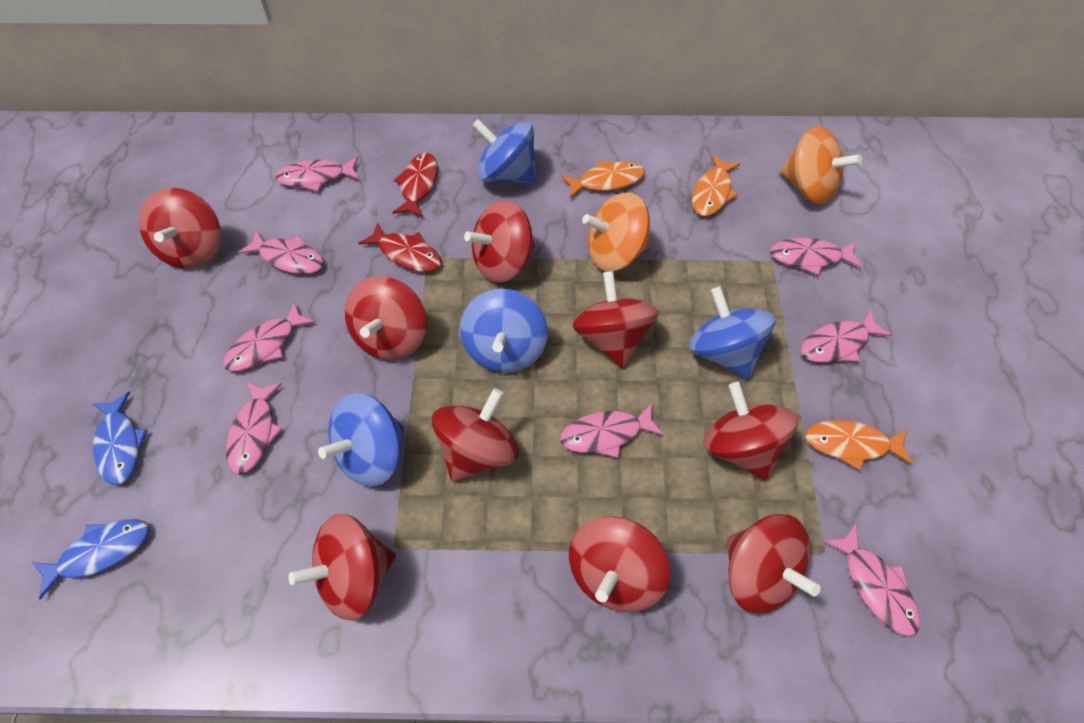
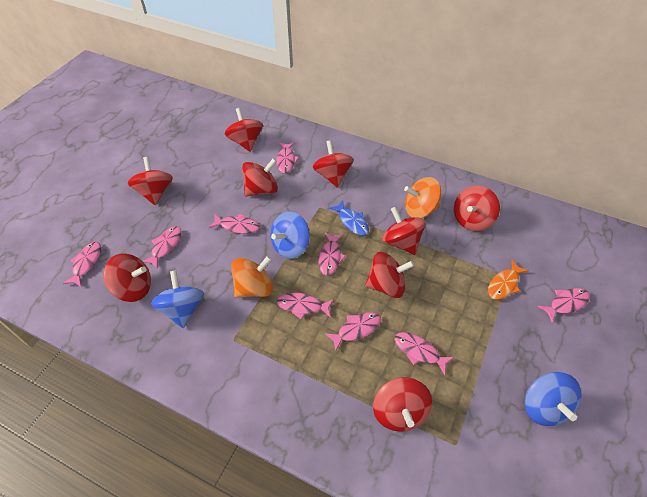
blue fish: 2 -> 1
blue spinning top: 4 -> 3
orange fish: 3 -> 1
pink fish: 8 -> 9
red fish: 2 -> 0

